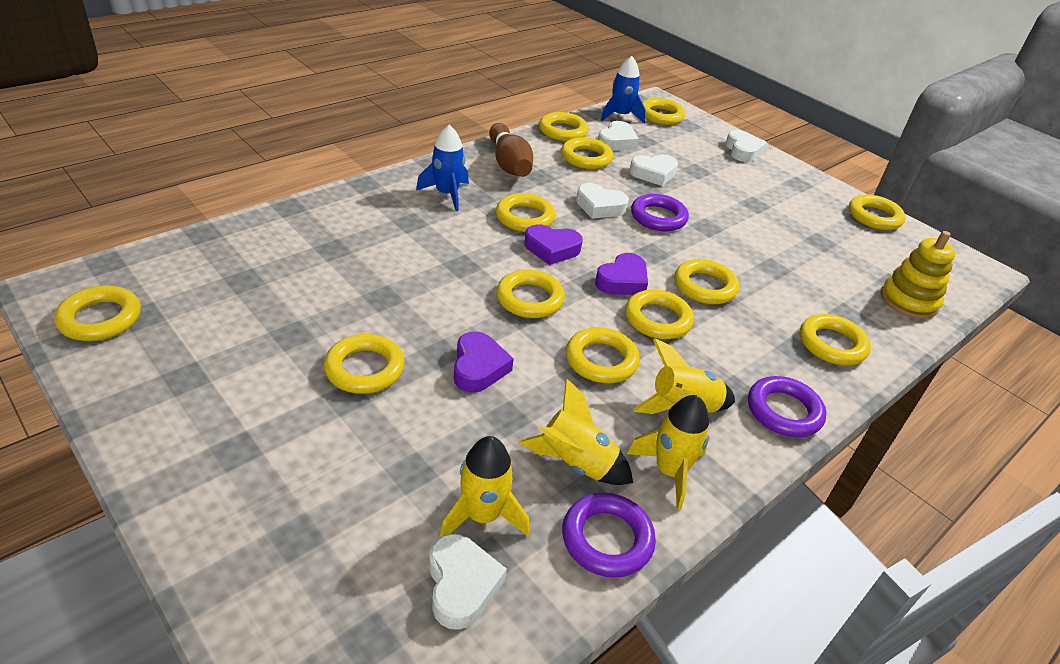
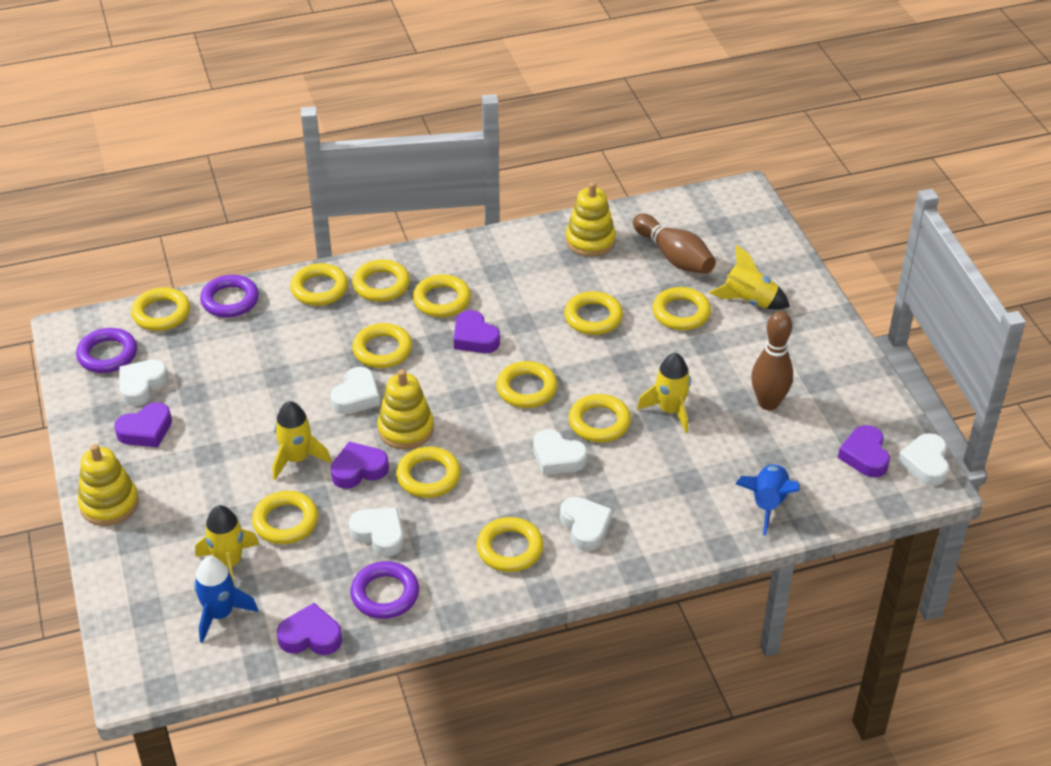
brown bowling pin: 1 -> 2
purple heart: 3 -> 5
white heart: 5 -> 6
yellow stacking toy: 1 -> 3

